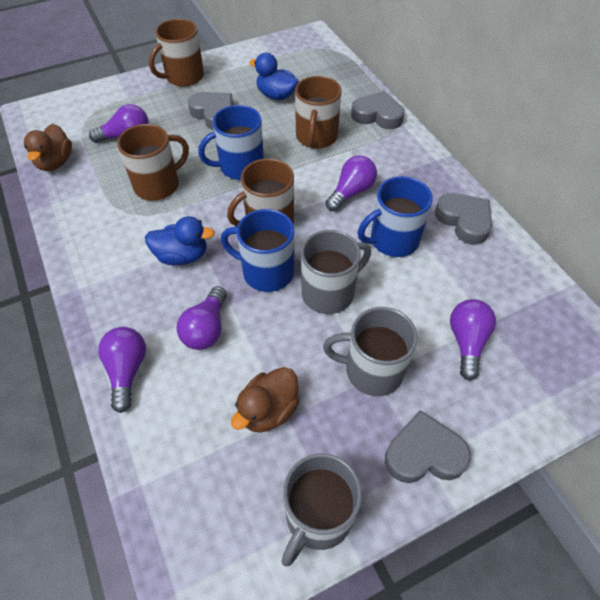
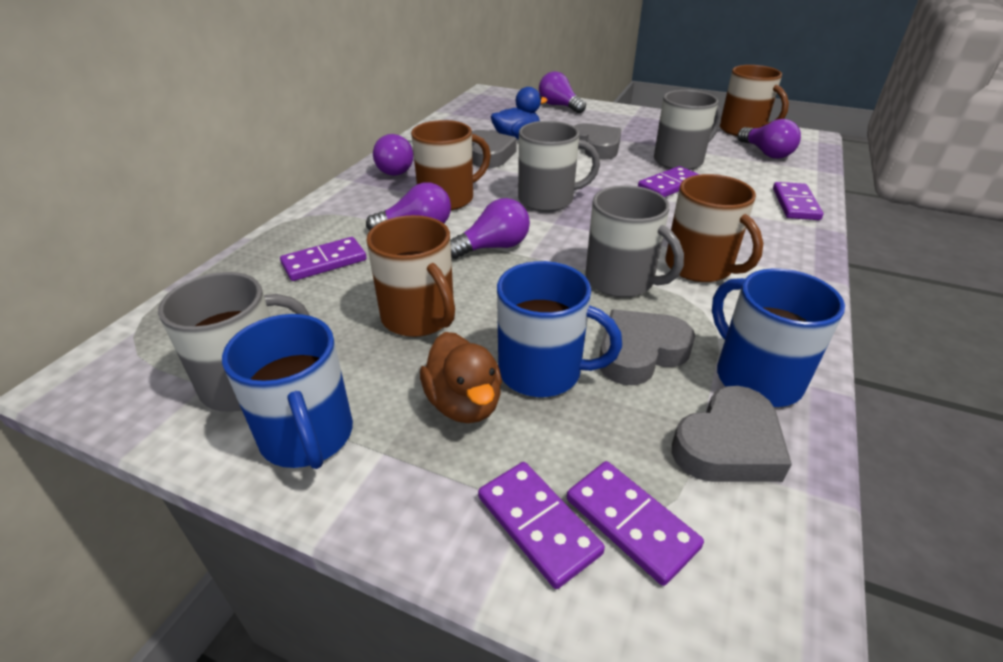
blue duck: 2 -> 1
brown duck: 2 -> 1
grey mug: 3 -> 4
purple domino: 0 -> 5

